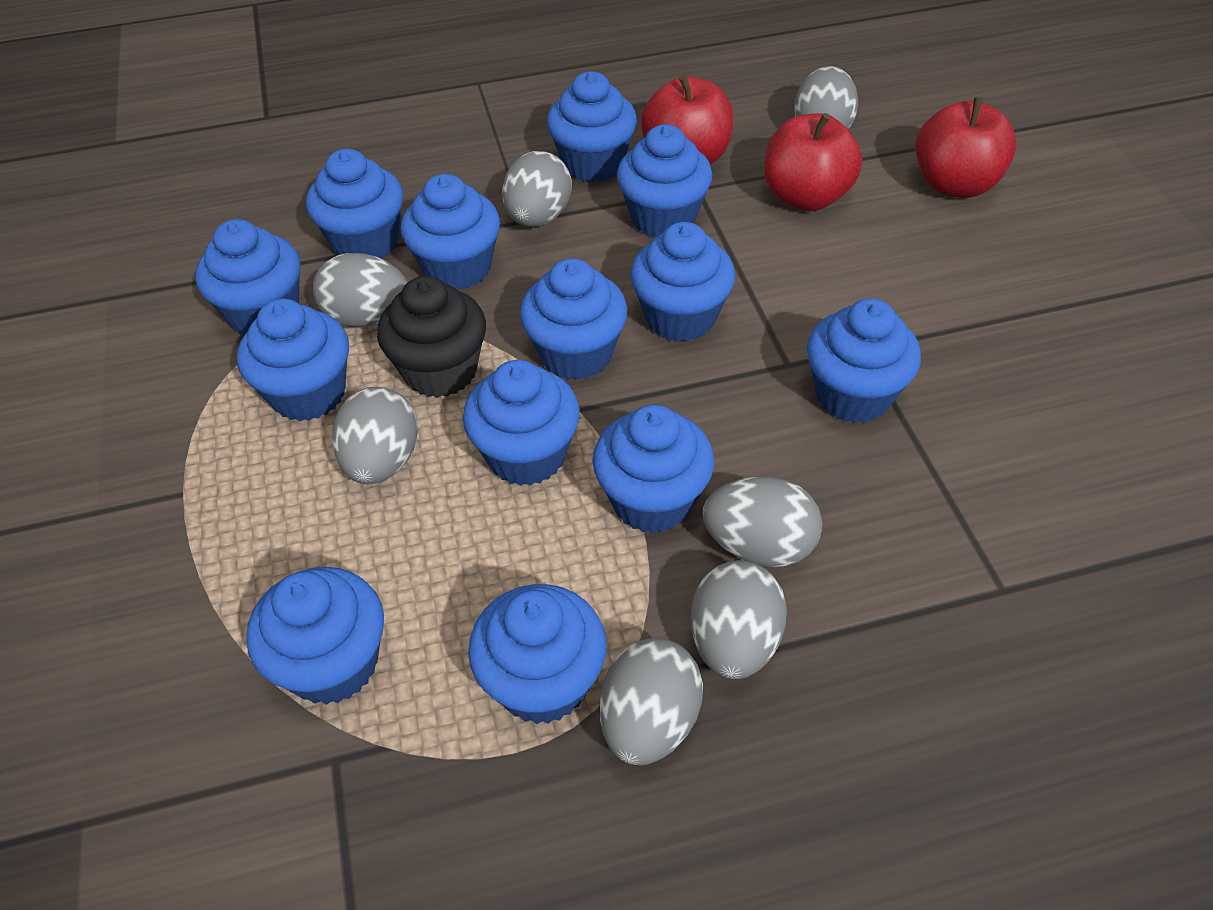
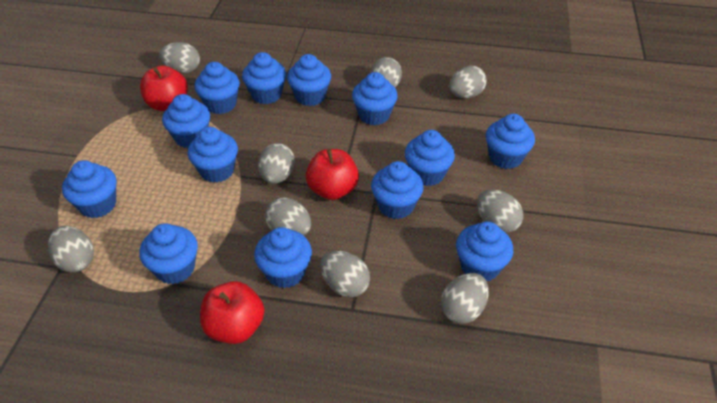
black cupcake: 1 -> 0
grey egg: 7 -> 9

